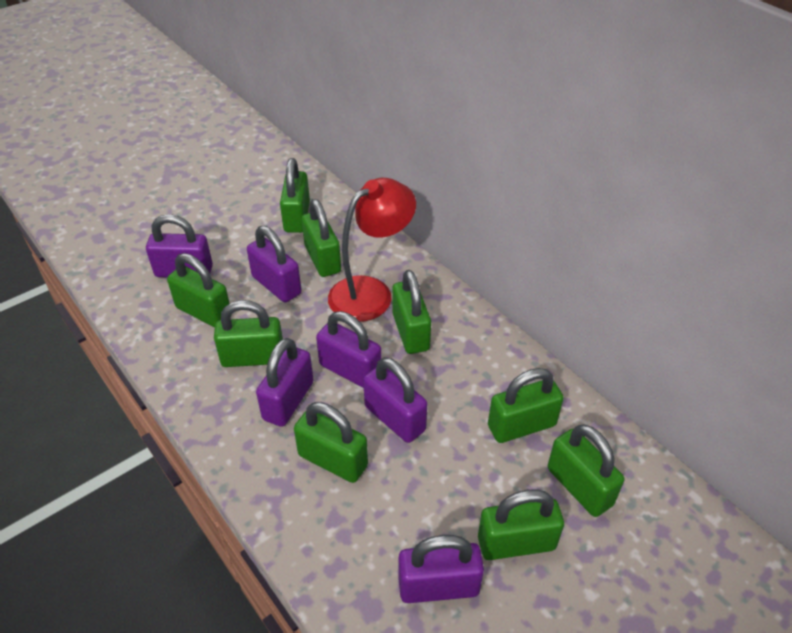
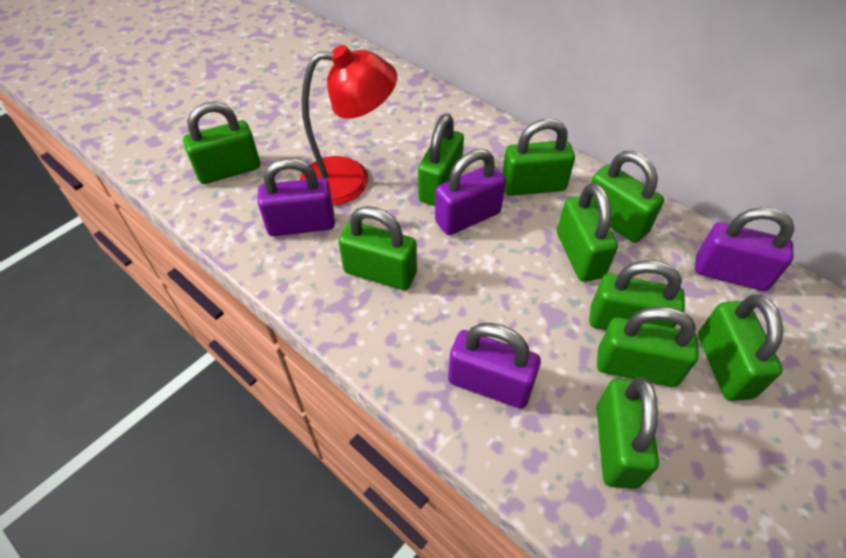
green padlock: 9 -> 10
purple padlock: 6 -> 4

